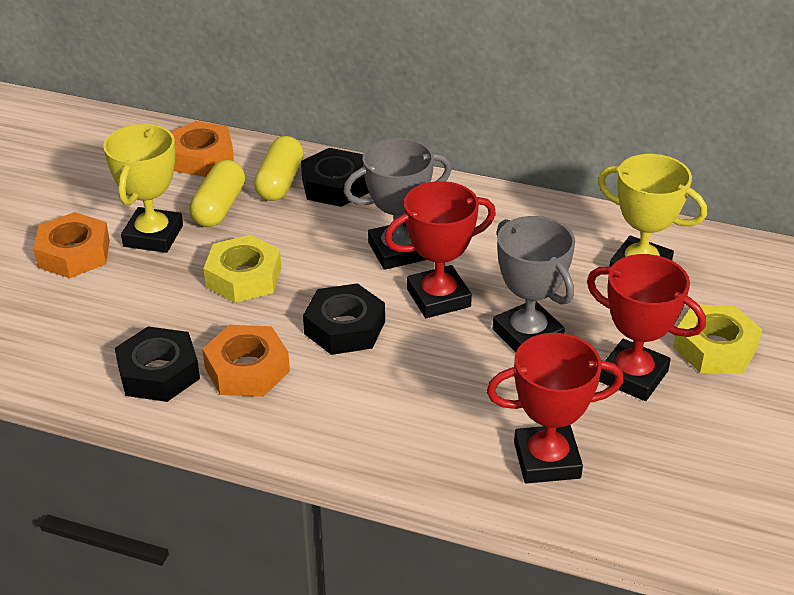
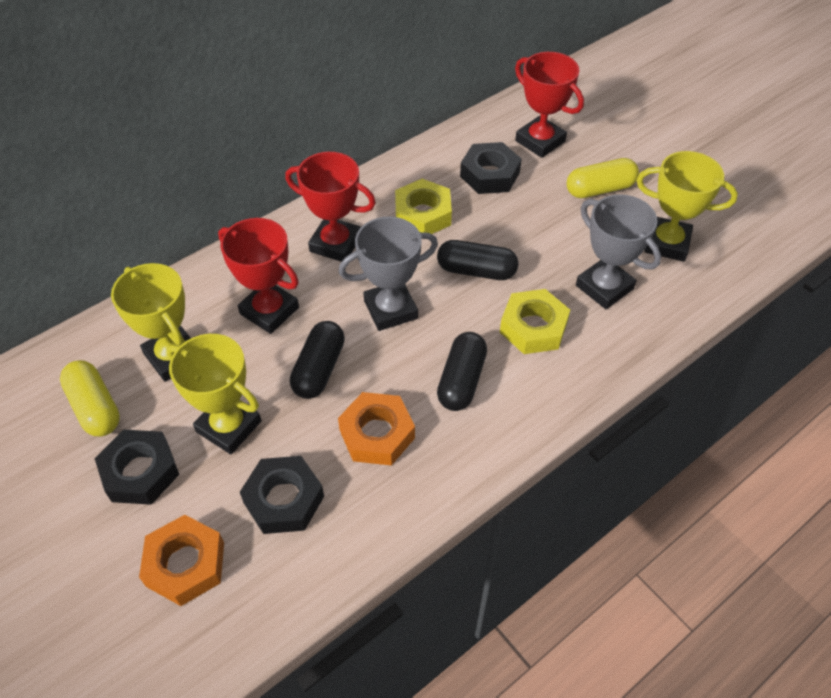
black capsule: 0 -> 3
orange nut: 3 -> 2
yellow trophy: 2 -> 3

